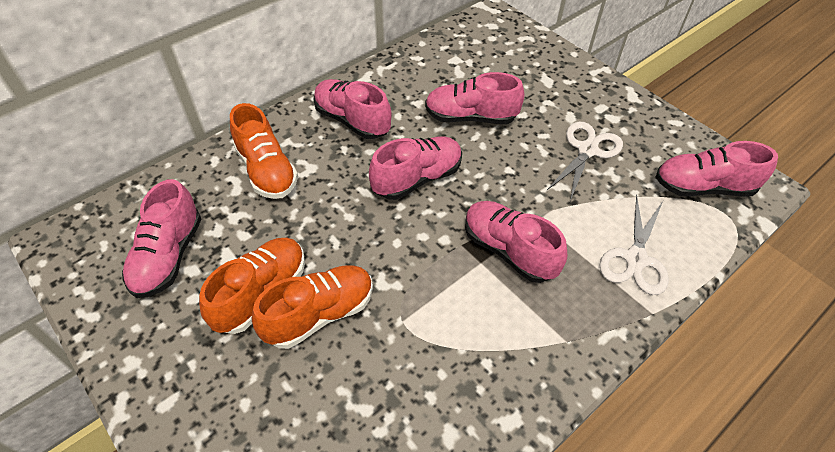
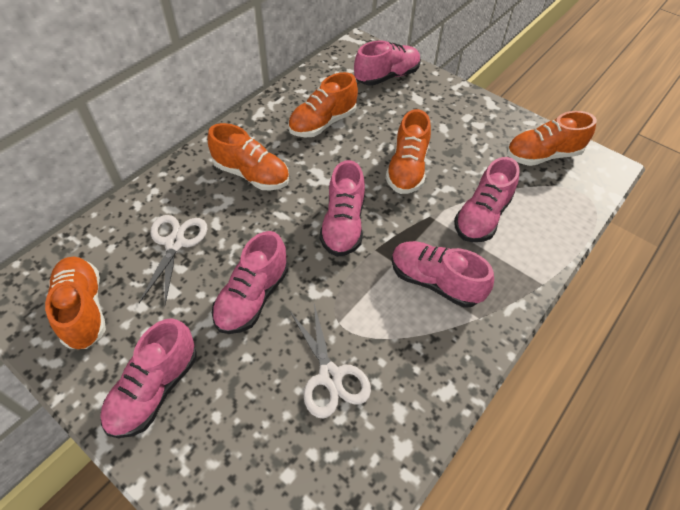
orange shoe: 3 -> 5

